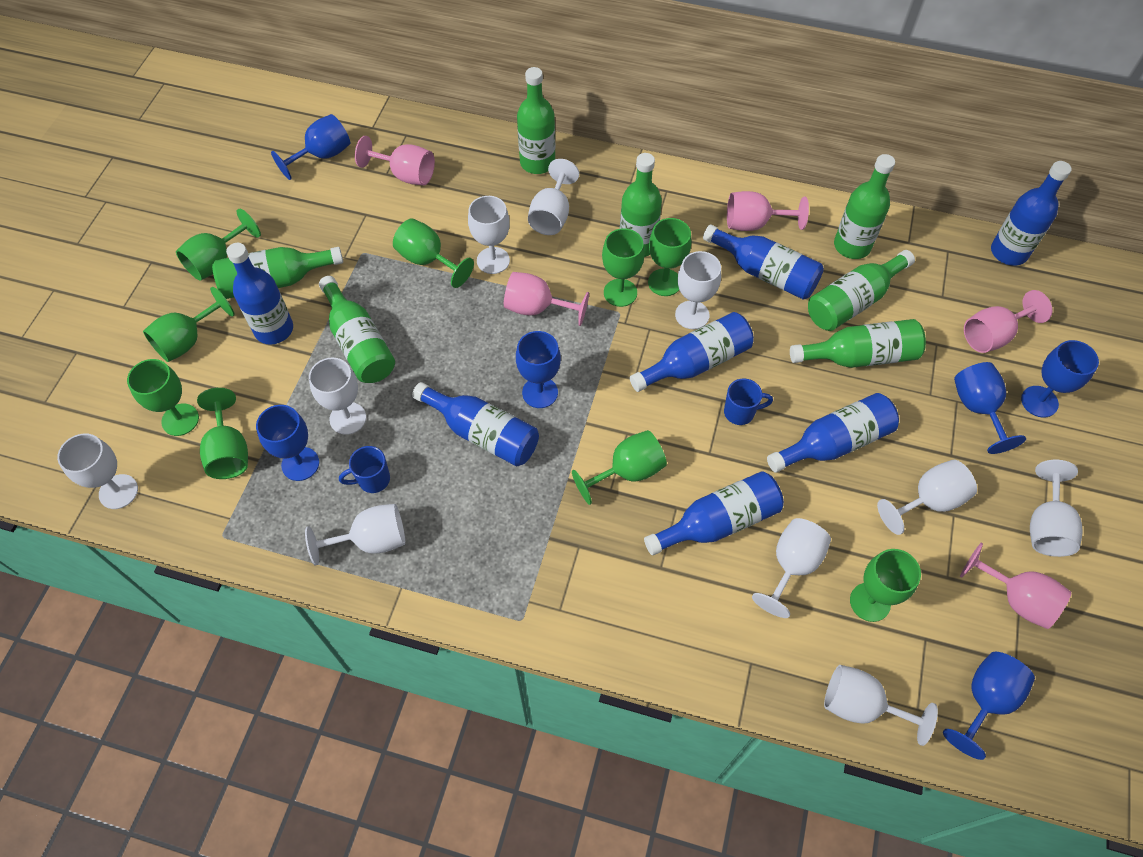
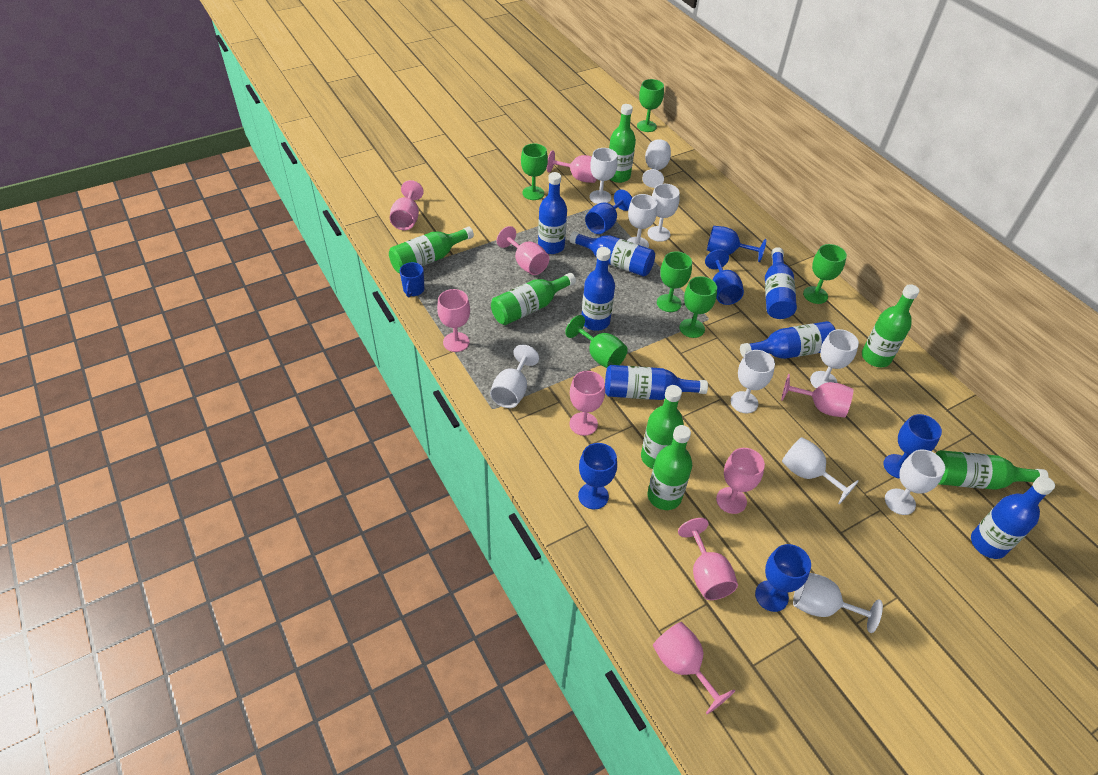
blue mug: 2 -> 1
green goblet: 9 -> 6
pink goblet: 5 -> 9

